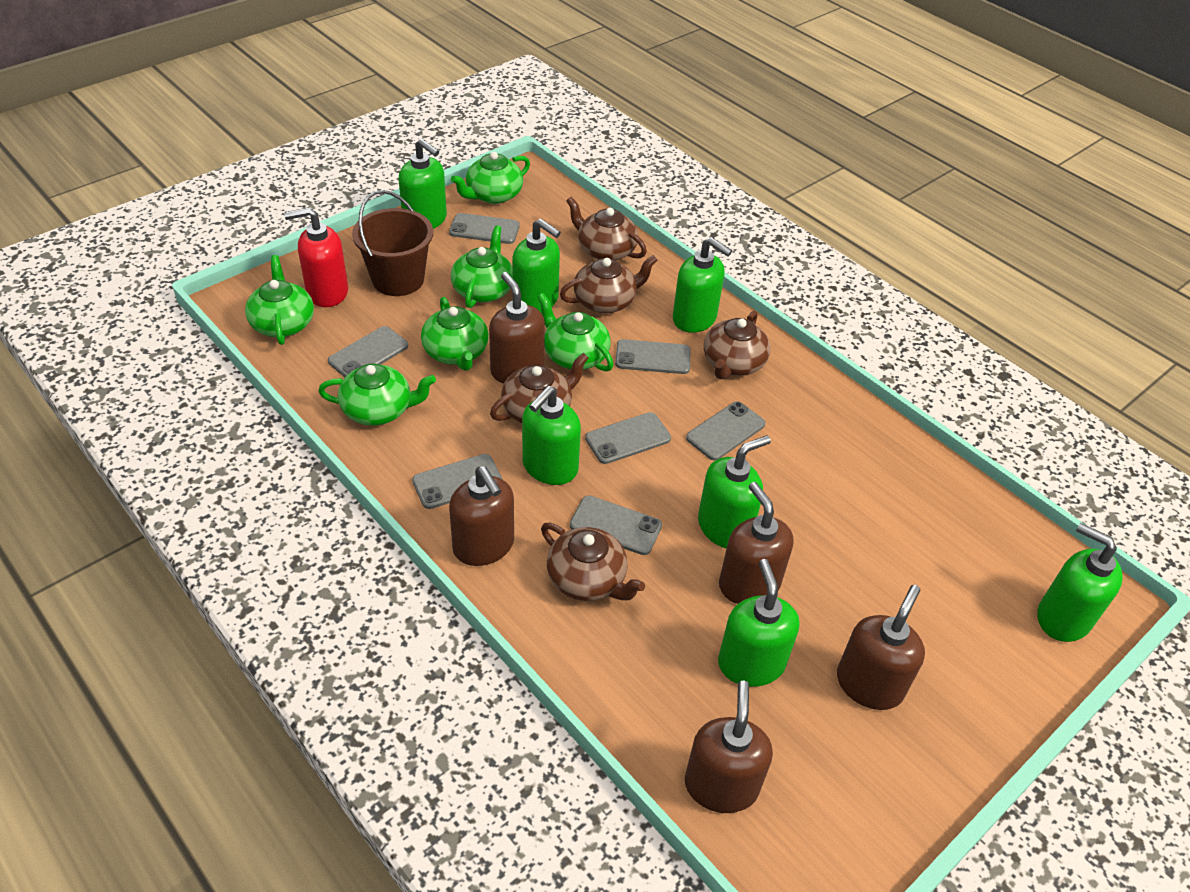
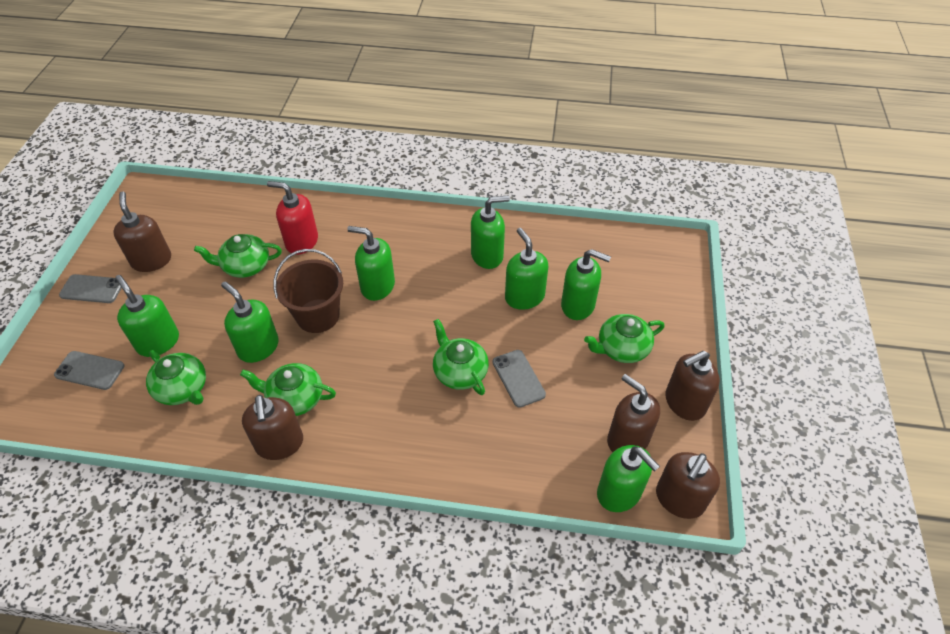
brown teapot: 5 -> 0
green teapot: 6 -> 5
grey phone: 7 -> 3

